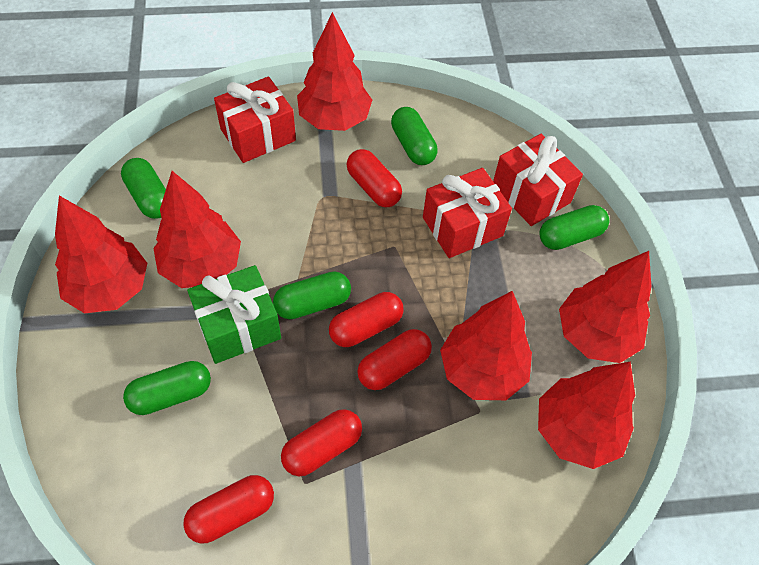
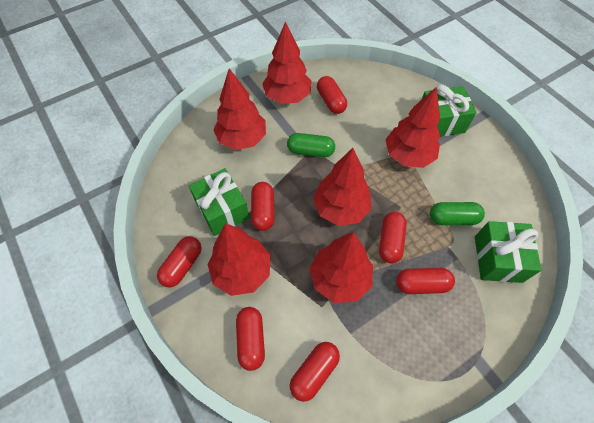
green capsule: 5 -> 2
green gift: 1 -> 3
red capsule: 5 -> 7
red gift: 3 -> 0

